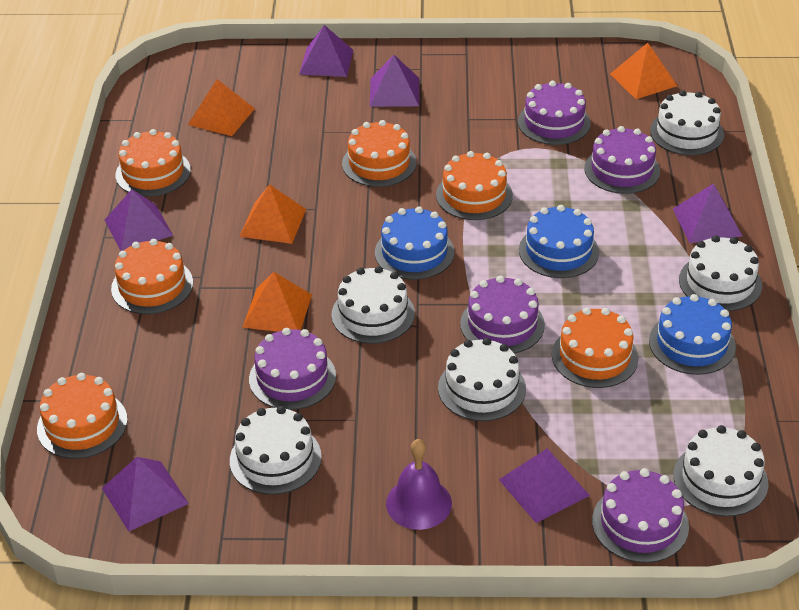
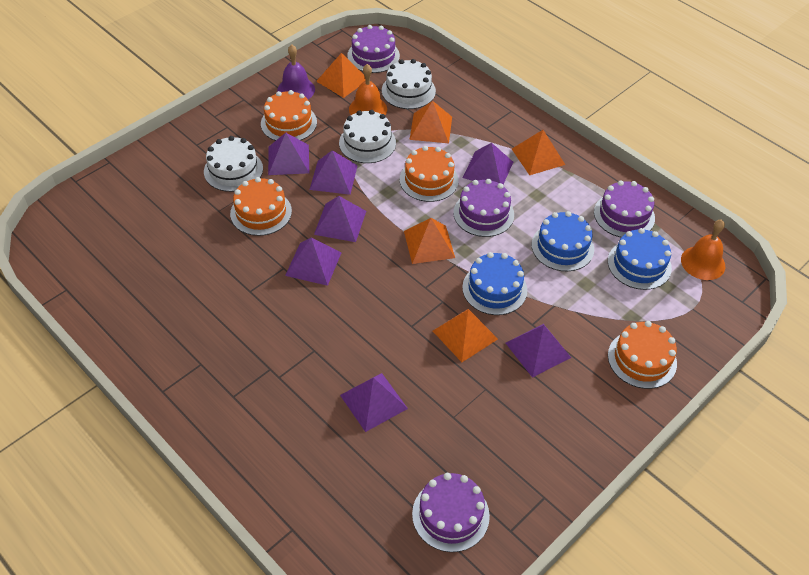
orange bell: 0 -> 2
orange cake: 6 -> 4
orange pyramid: 4 -> 5
purple cake: 5 -> 4
purple pyramid: 6 -> 7
white cake: 6 -> 3

